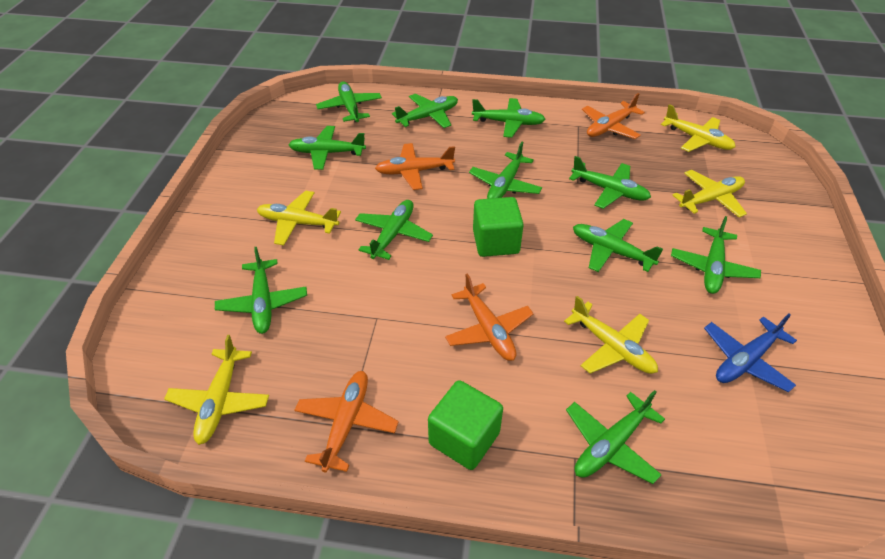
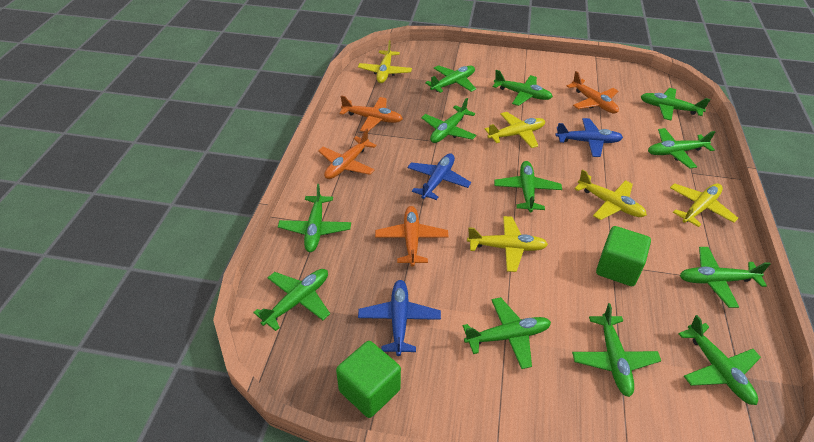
blue plane: 1 -> 3
green plane: 11 -> 12

